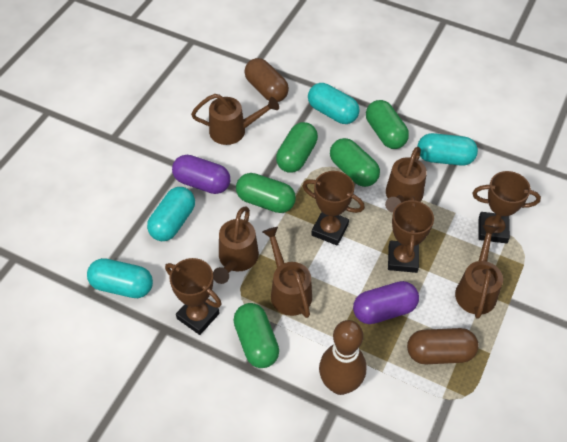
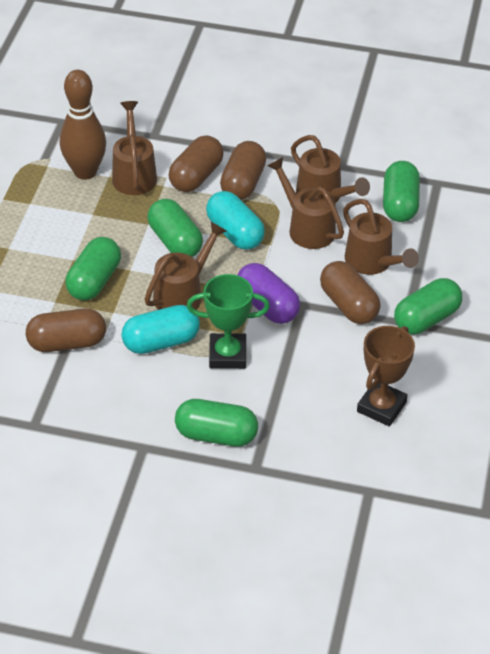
brown capsule: 2 -> 4
brown trophy: 4 -> 1
green trophy: 0 -> 1
purple capsule: 2 -> 1
turquoise capsule: 4 -> 2

